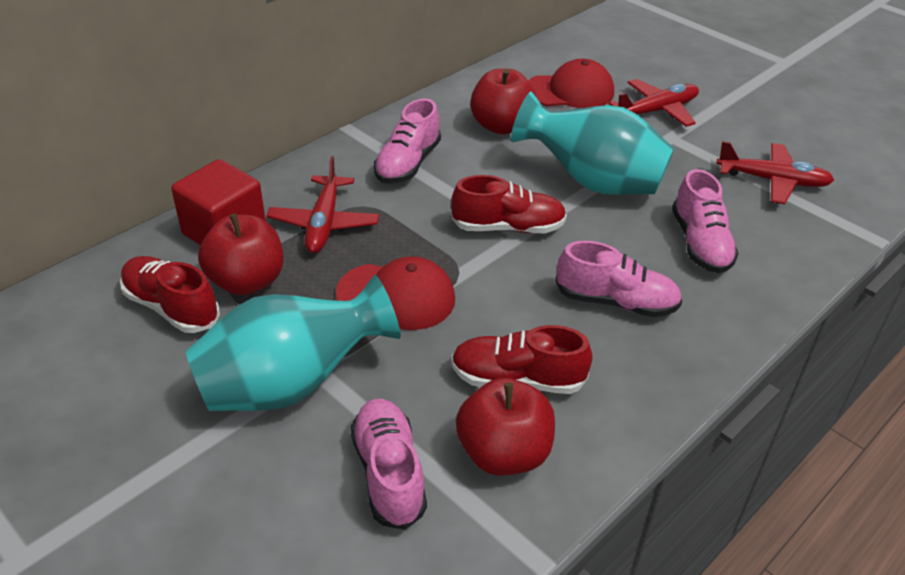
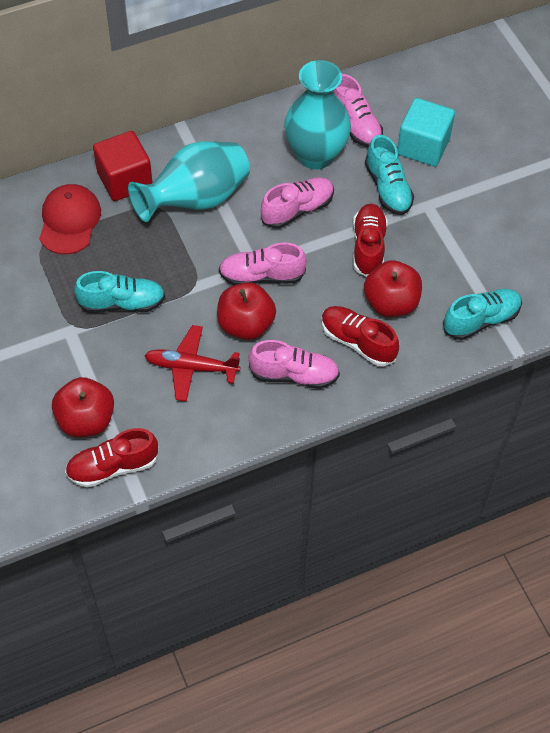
red cap: 2 -> 1
red plane: 3 -> 1
turquoise cube: 0 -> 1
turquoise shoe: 0 -> 3

